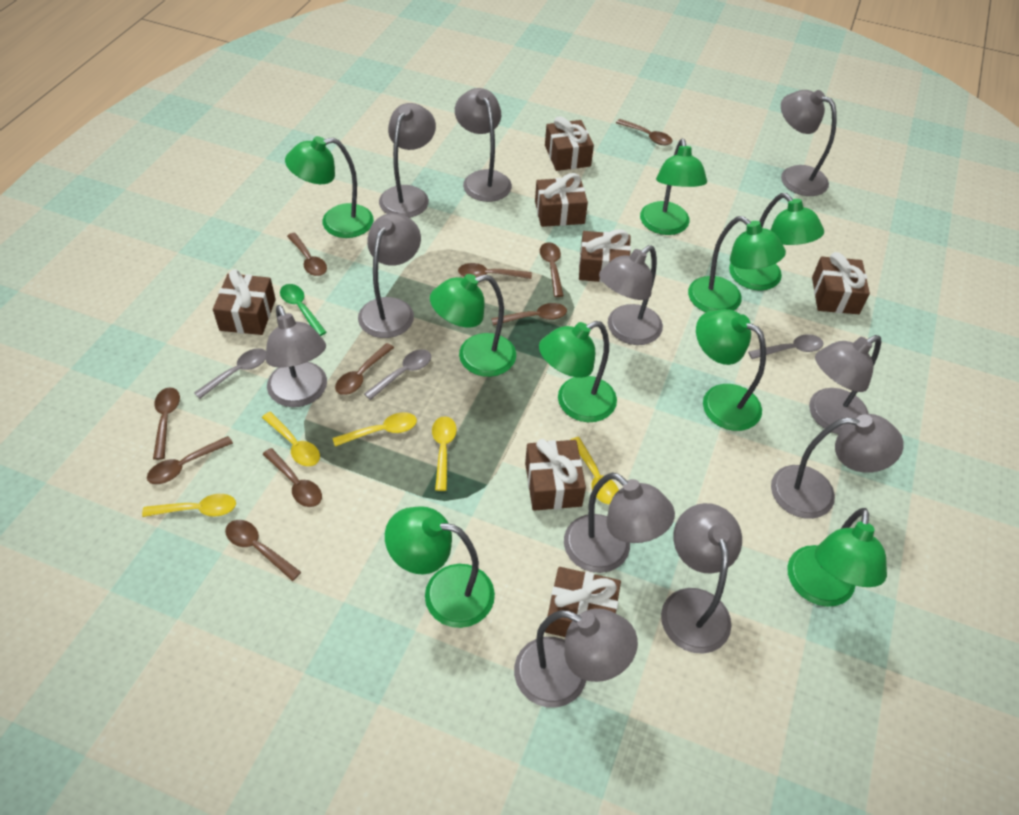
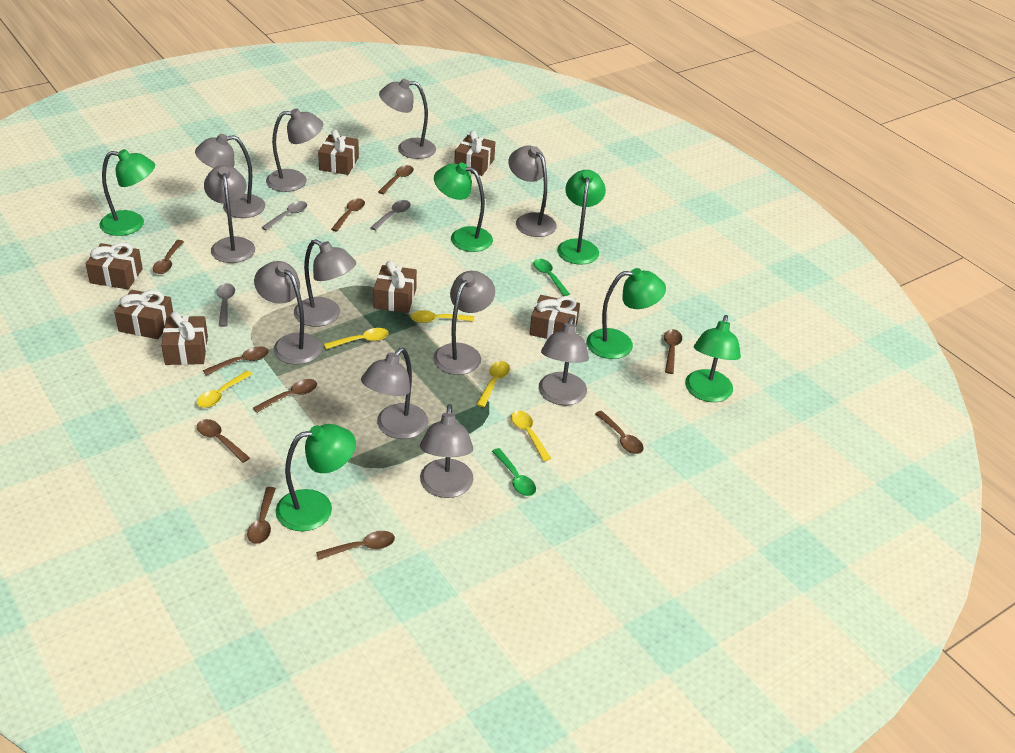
green lamp: 9 -> 6
green spoon: 1 -> 2

